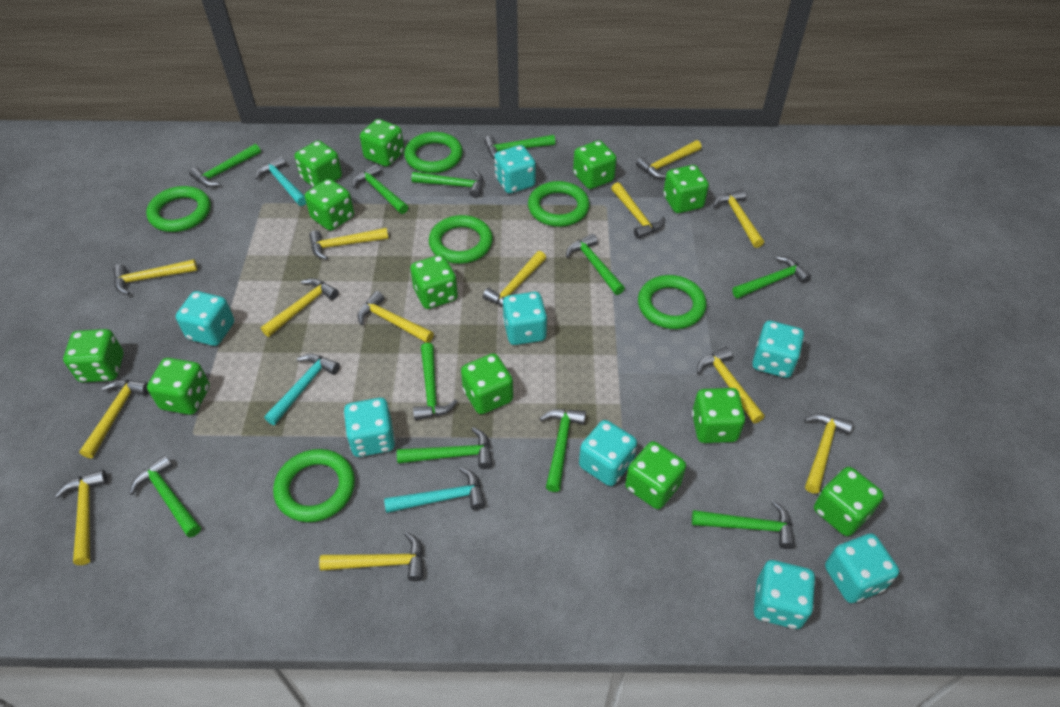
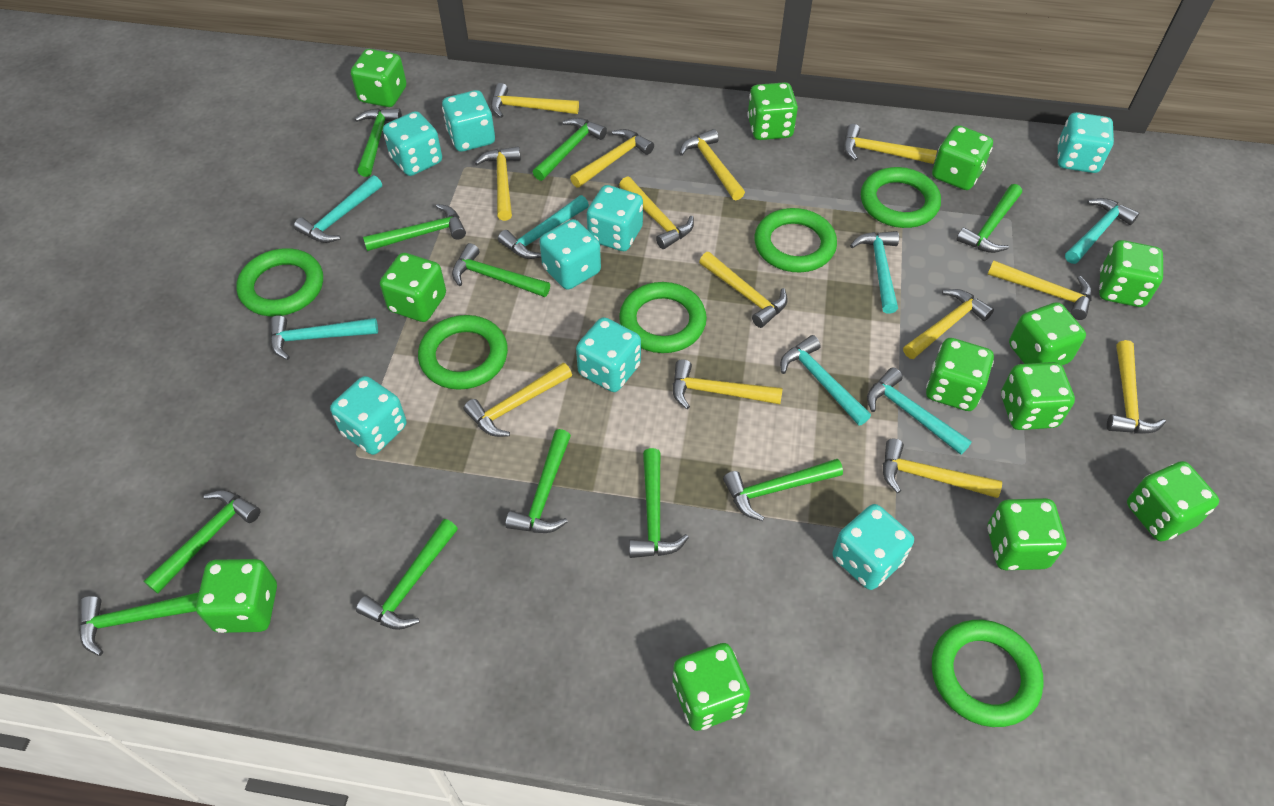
turquoise hammer: 3 -> 7

